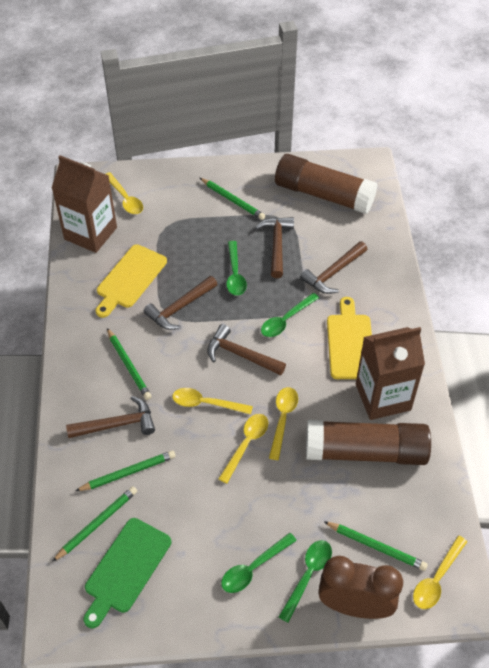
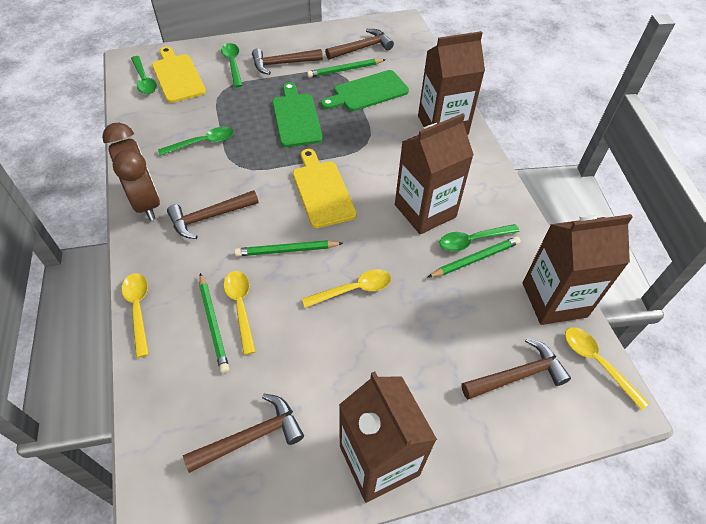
brown carton: 2 -> 4
brown glue stick: 2 -> 0
green cutting board: 1 -> 2
green pencil: 5 -> 4
yellow spoon: 5 -> 4

